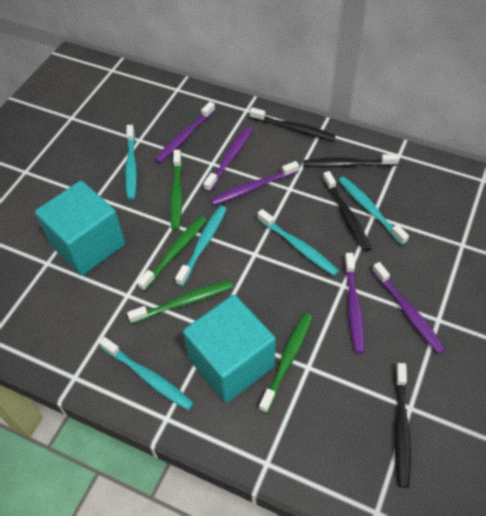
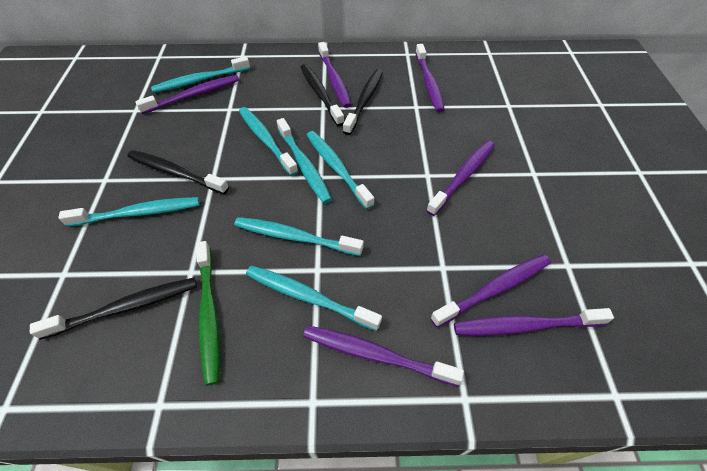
green toothbrush: 4 -> 1
purple toothbrush: 5 -> 7
turquoise cube: 2 -> 0
turquoise toothbrush: 5 -> 7

